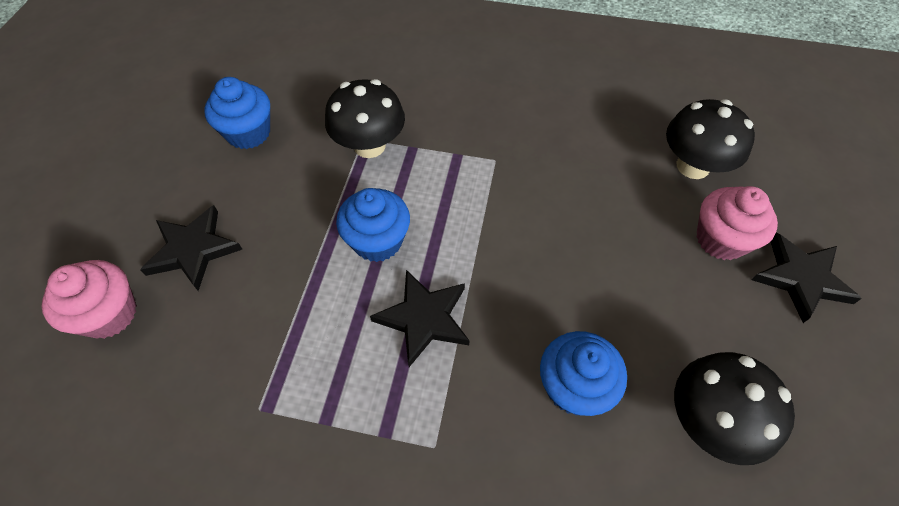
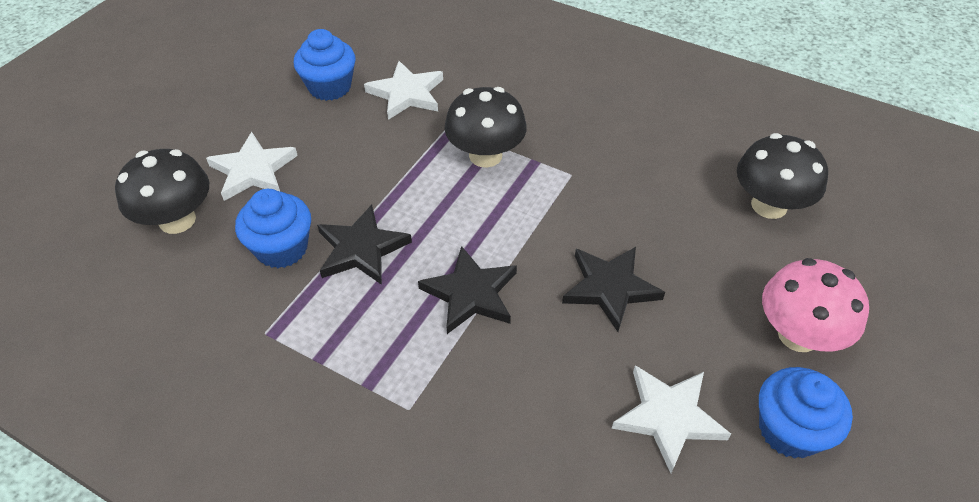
pink cupcake: 2 -> 0
pink mushroom: 0 -> 1
white star: 0 -> 3

